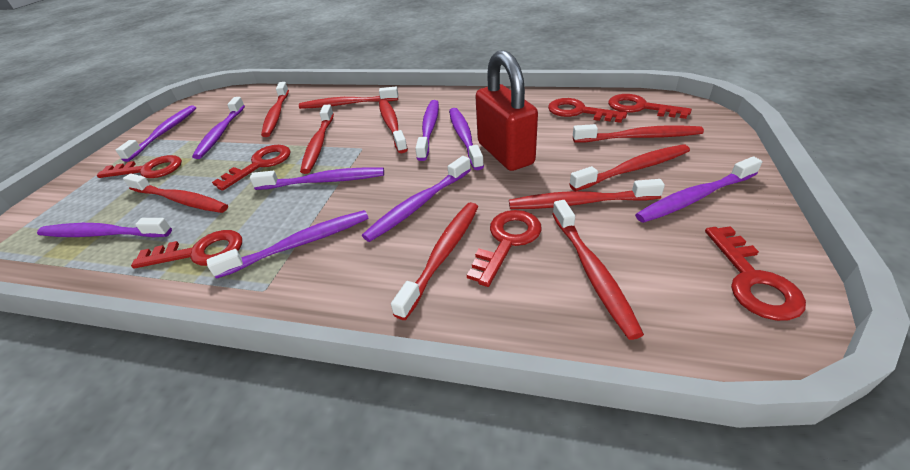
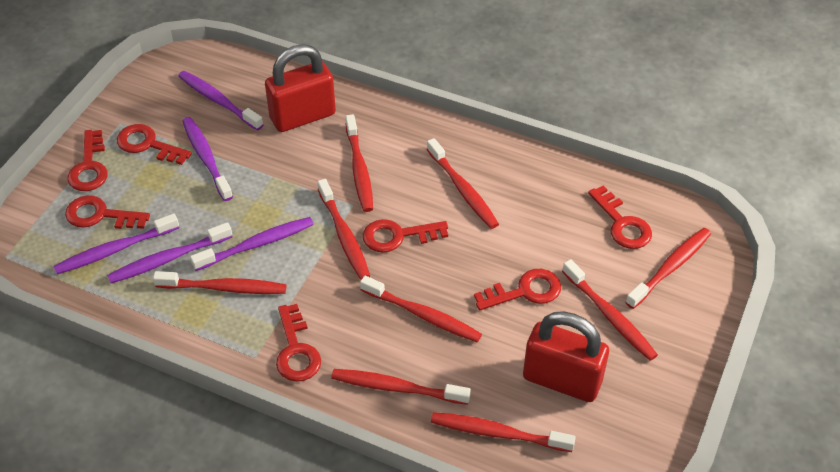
purple toothbrush: 9 -> 5
red padlock: 1 -> 2
red toothbrush: 10 -> 9

